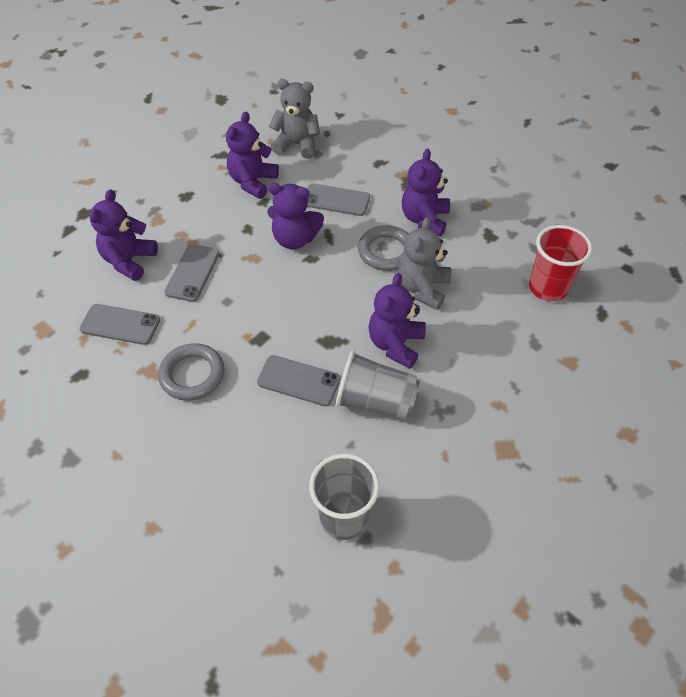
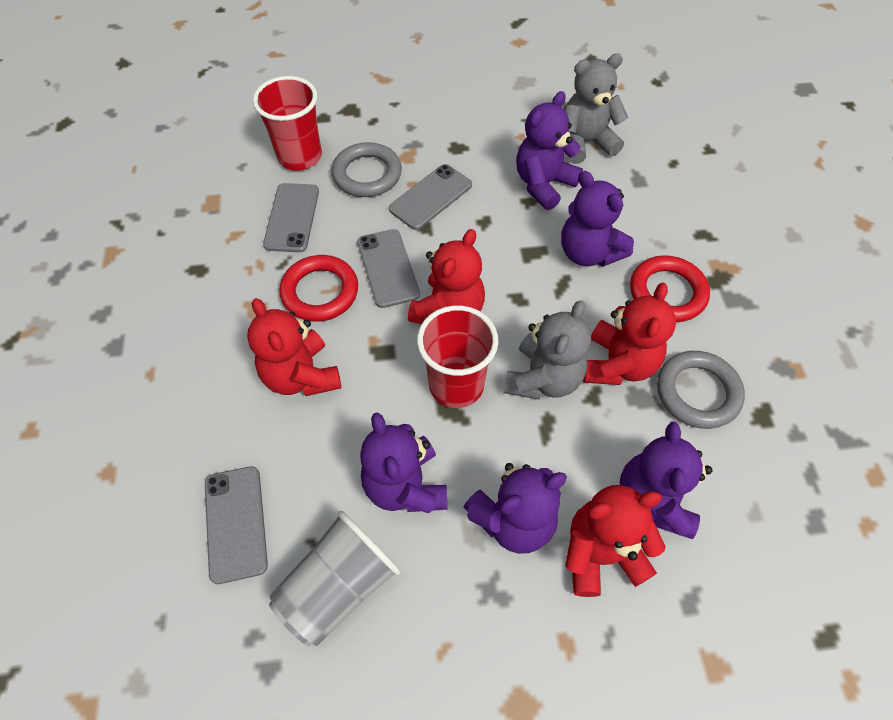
grey cup: 2 -> 1
red cup: 1 -> 2
red ring: 0 -> 2
red teddy bear: 0 -> 4

